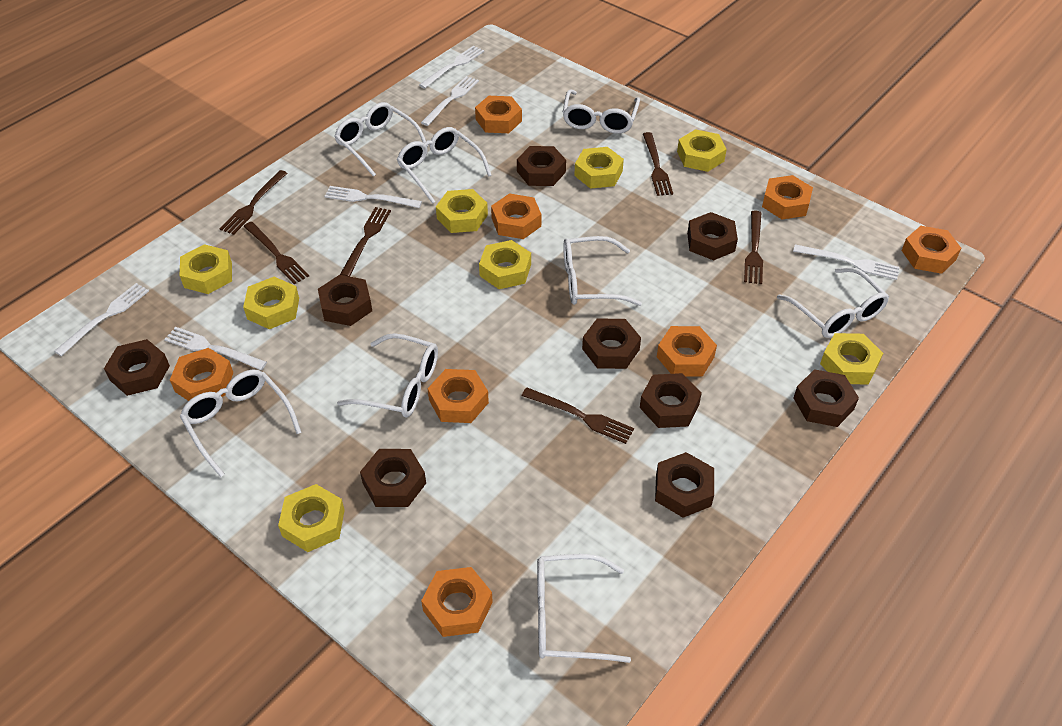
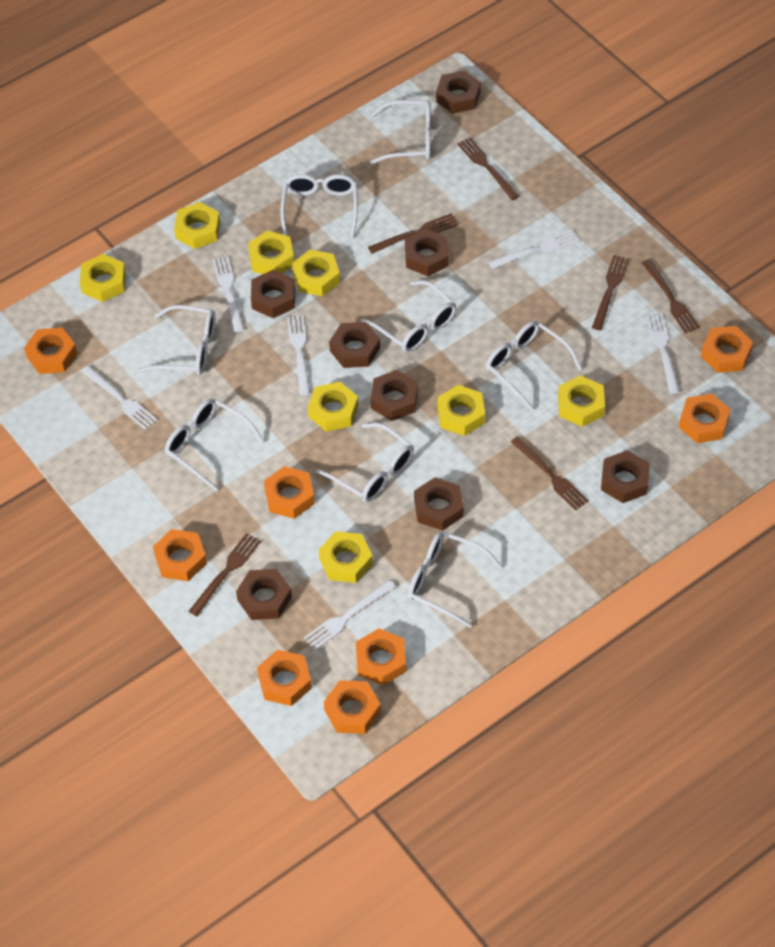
brown nut: 9 -> 8

